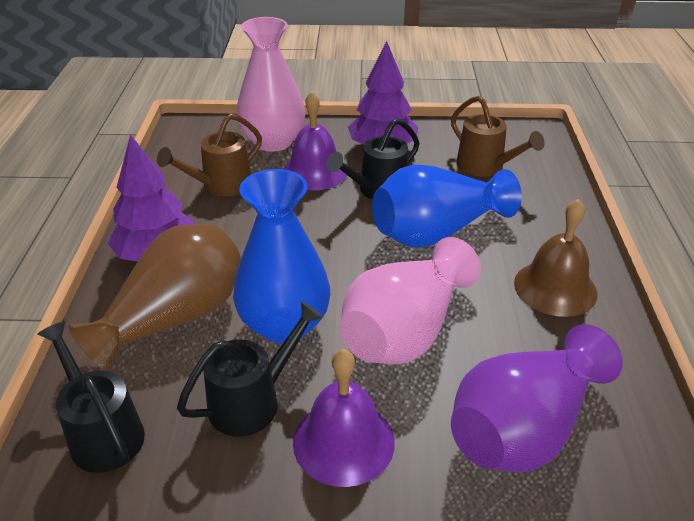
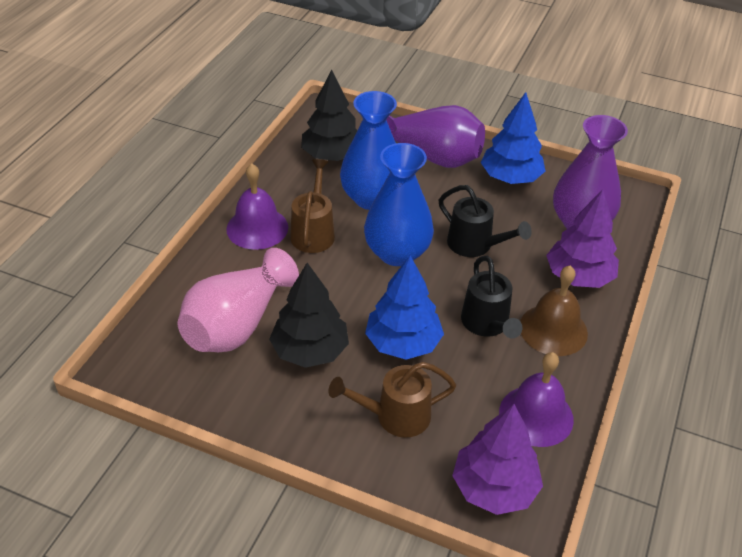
black tree: 0 -> 2
black watering can: 3 -> 2
blue tree: 0 -> 2
brown vase: 1 -> 0
pink vase: 2 -> 1
purple vase: 1 -> 2

